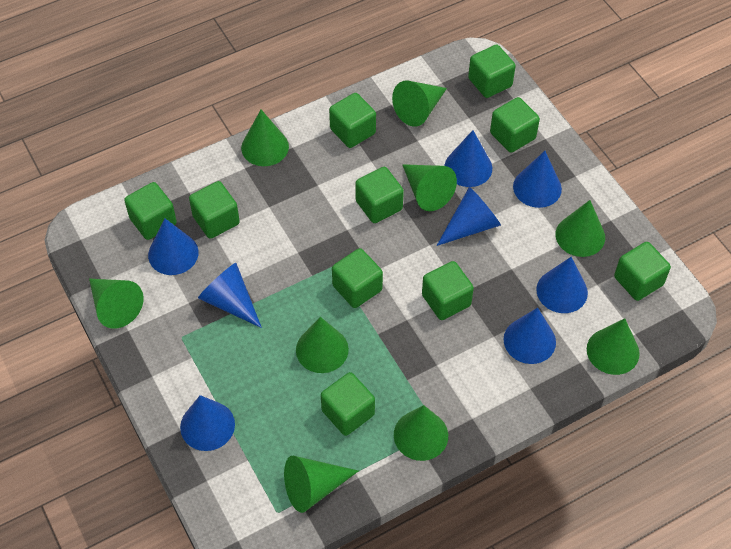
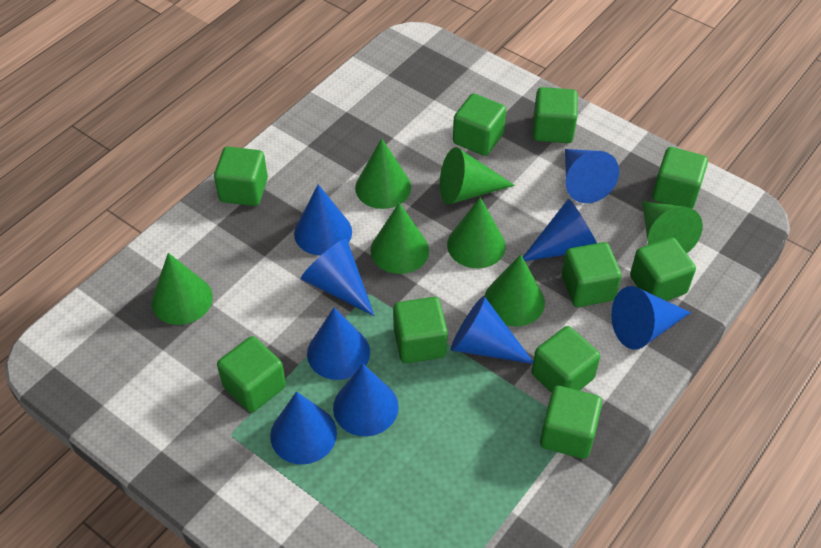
blue cone: 8 -> 9
green cone: 9 -> 7

